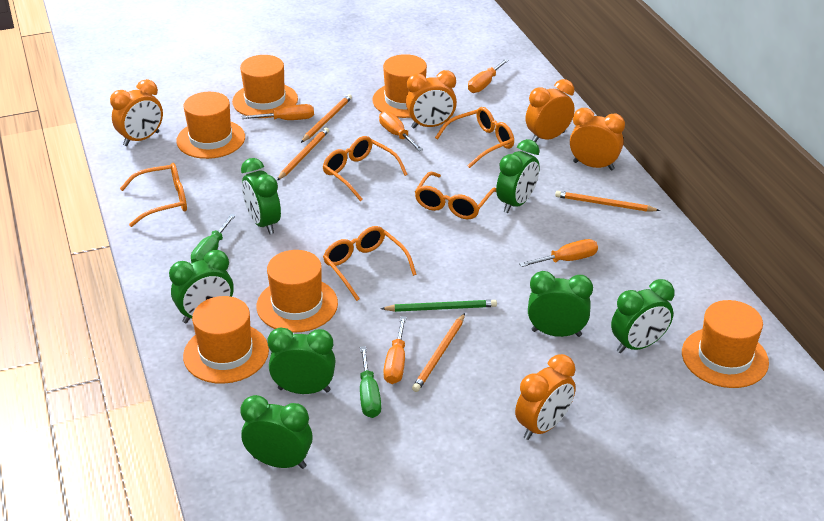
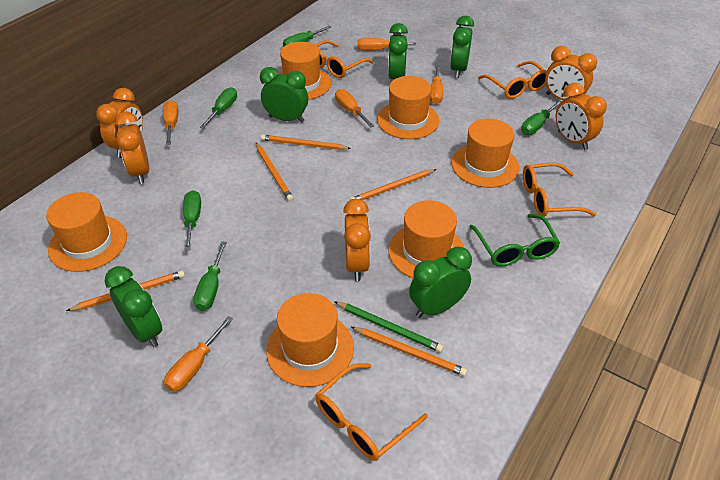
green clock: 7 -> 5
green glasses: 0 -> 1
green screwdriver: 2 -> 5
orange glasses: 5 -> 4
orange pencil: 4 -> 5

